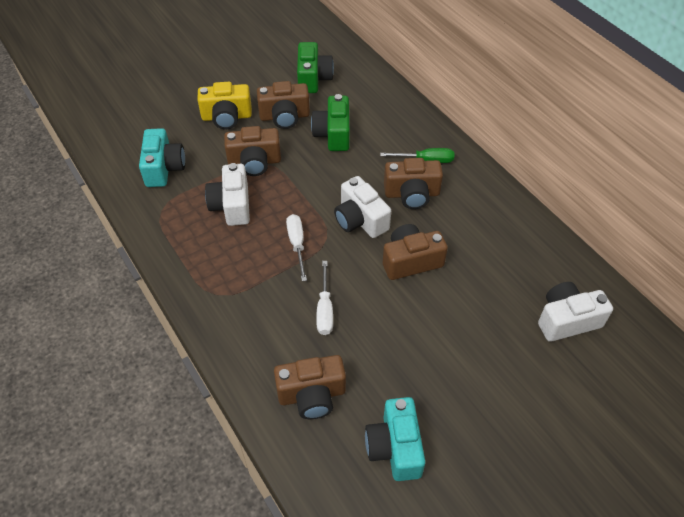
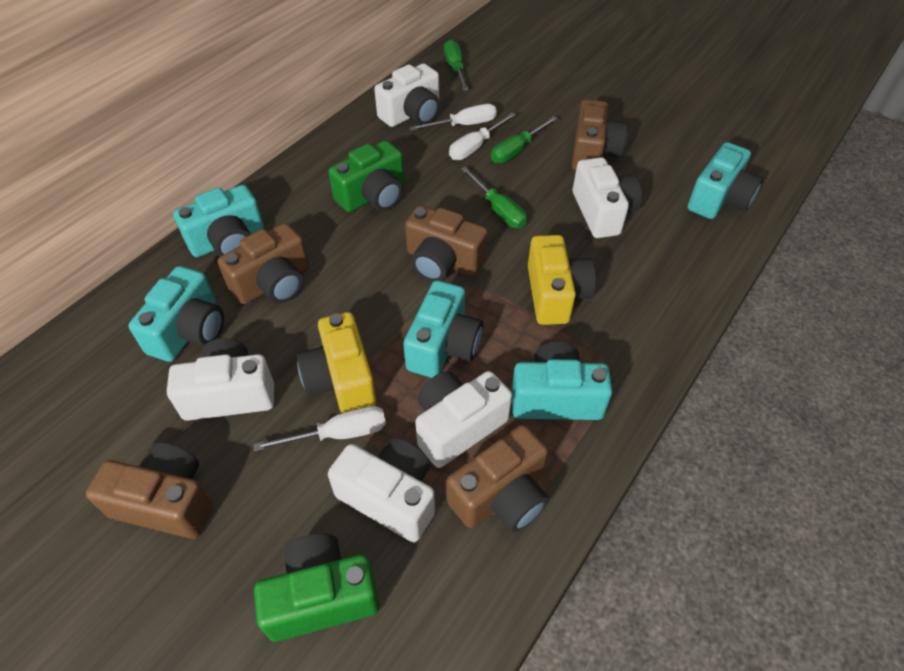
green screwdriver: 1 -> 3
turquoise camera: 2 -> 5
white camera: 3 -> 5
white screwdriver: 2 -> 3
yellow camera: 1 -> 2

